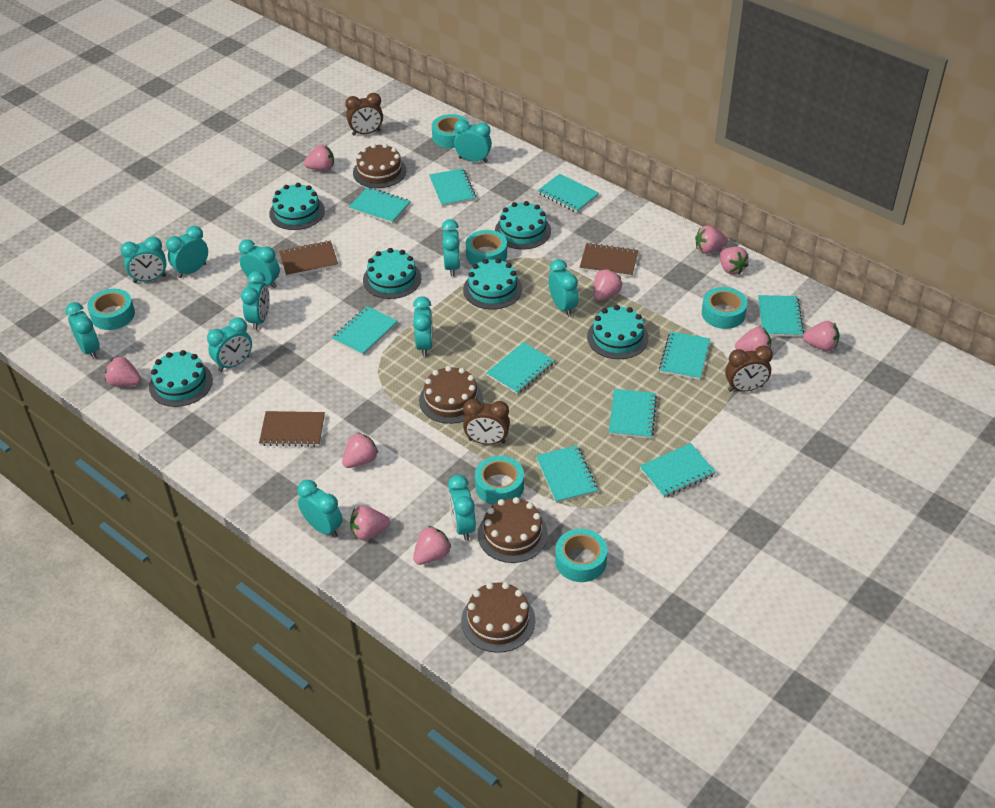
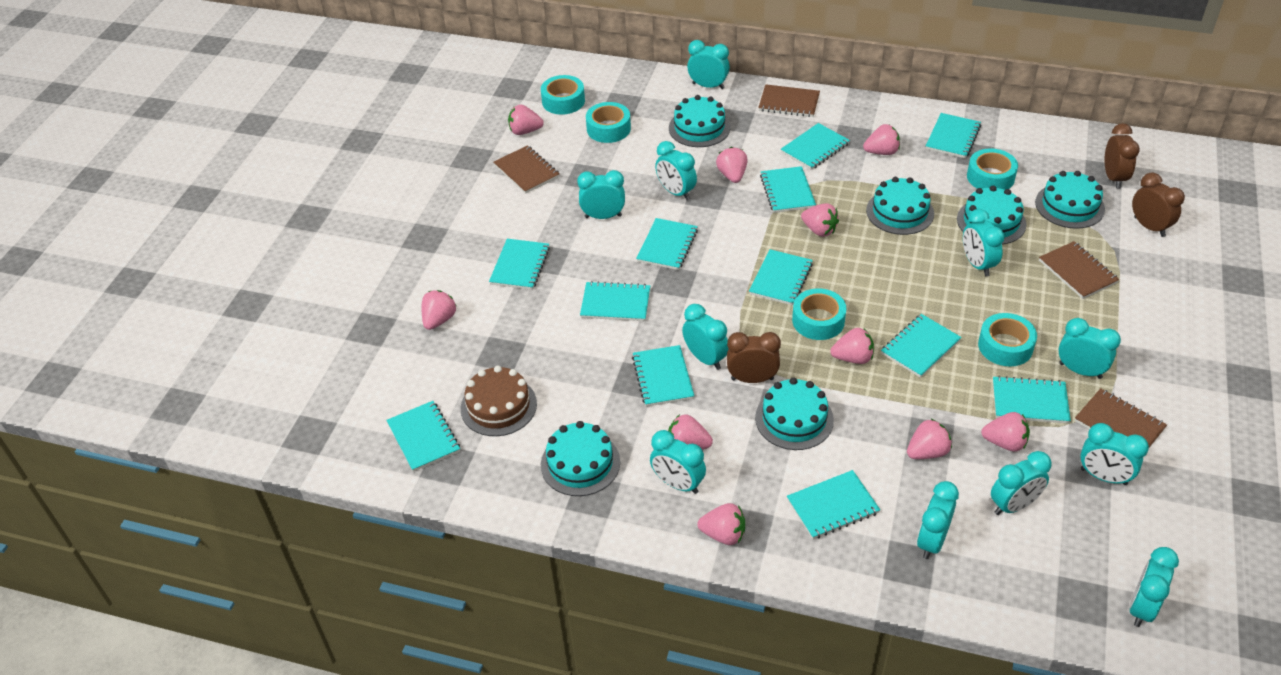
brown cake: 4 -> 1
brown notebook: 3 -> 4
turquoise clock: 12 -> 11
turquoise notebook: 10 -> 12
turquoise tape: 6 -> 5

